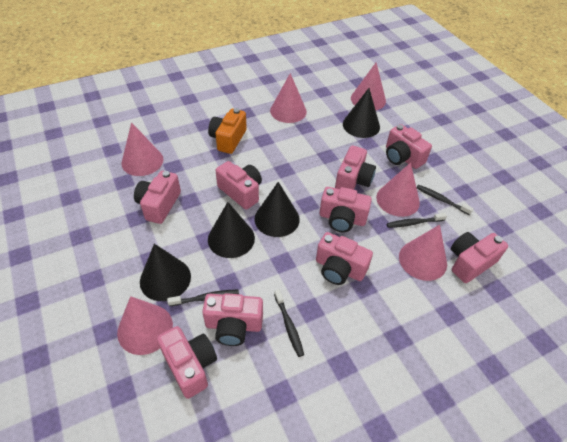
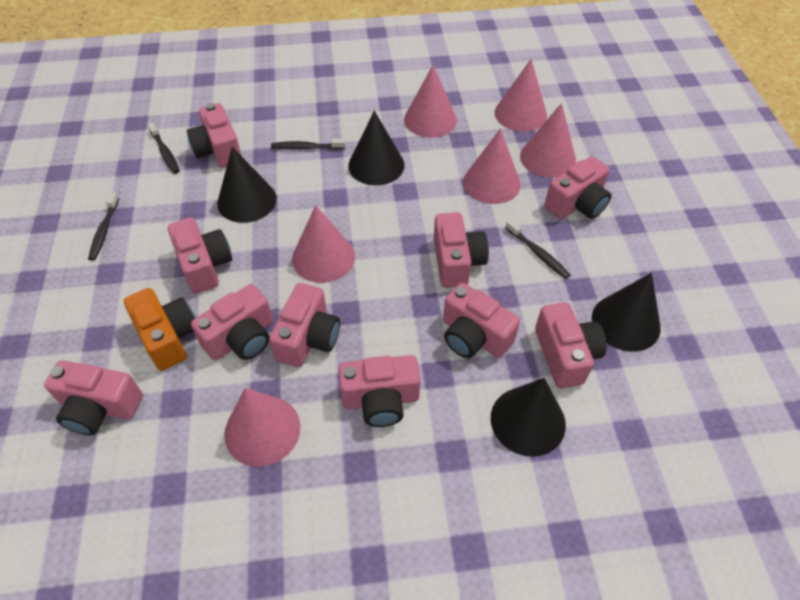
pink camera: 9 -> 10

